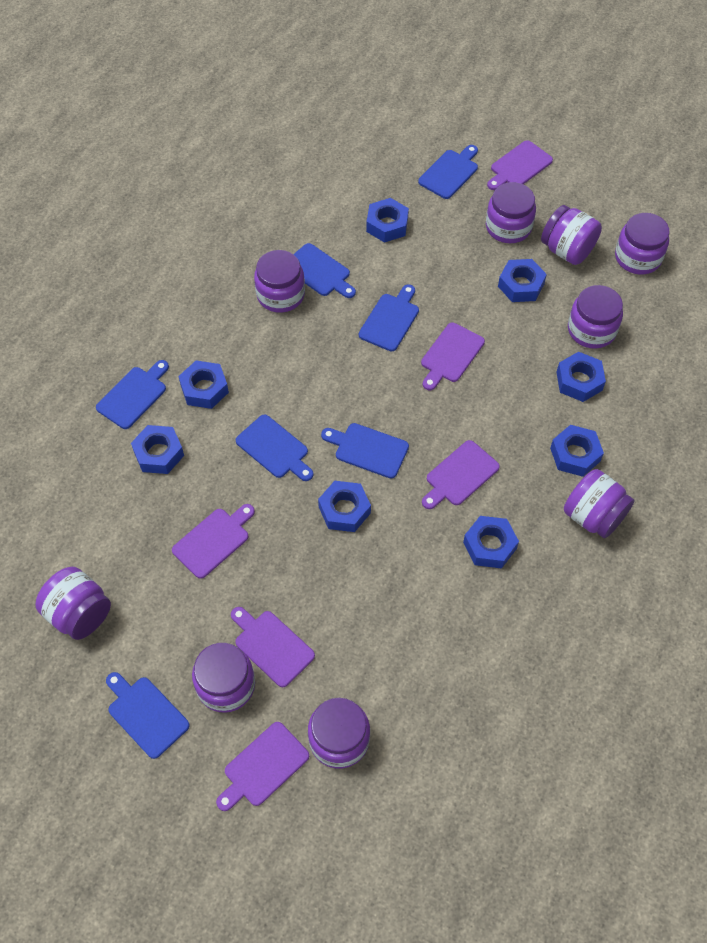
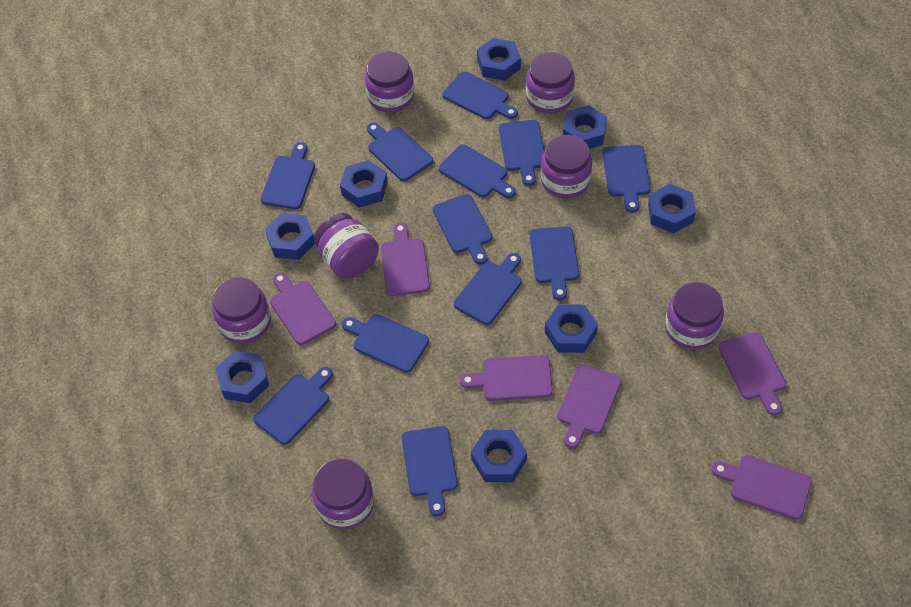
blue cutting board: 7 -> 12
purple jar: 9 -> 7

